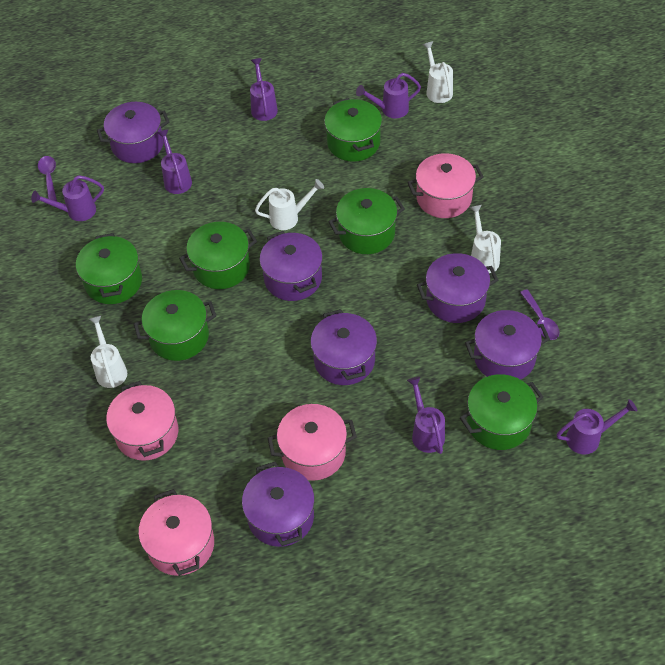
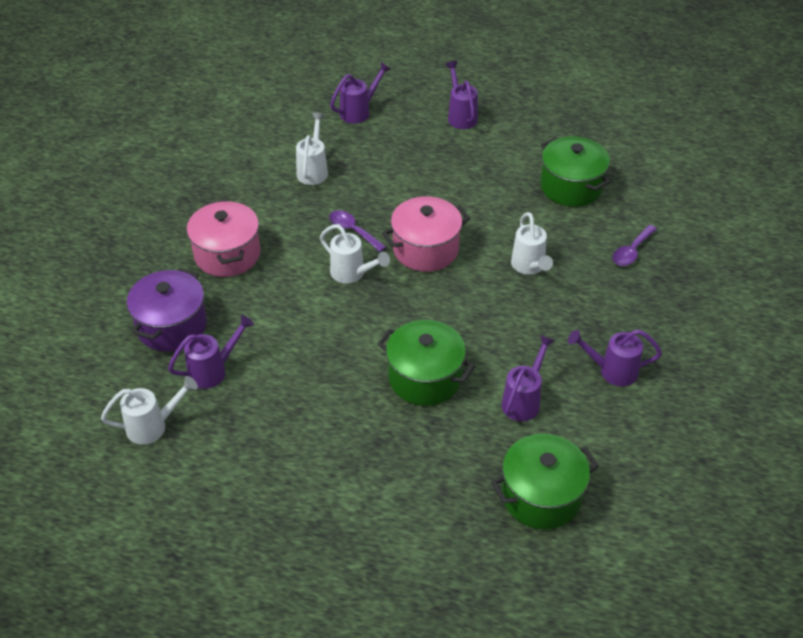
green pot: 6 -> 3
pink pot: 4 -> 2
purple pot: 6 -> 1
purple watering can: 6 -> 5

